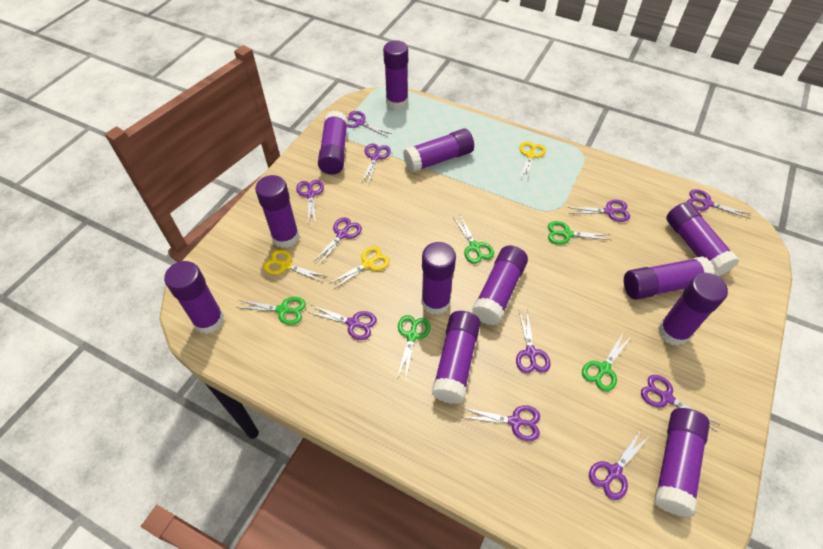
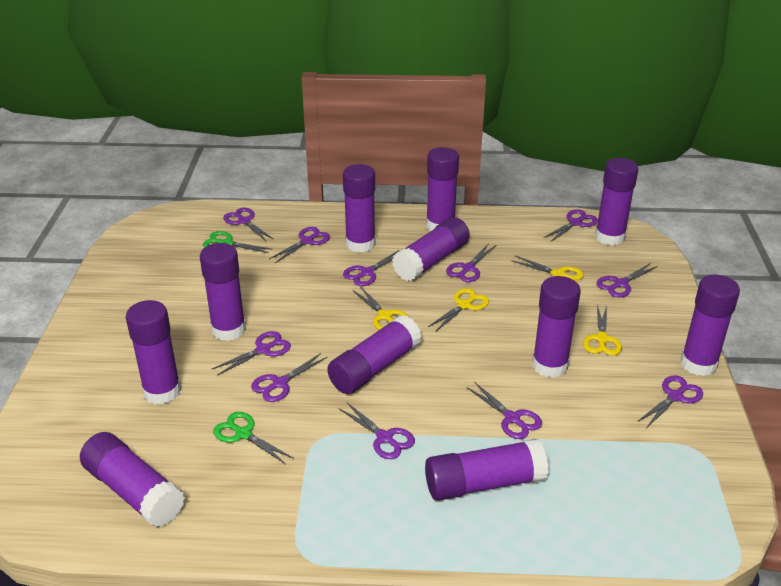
green scissors: 5 -> 2
purple glue stick: 12 -> 11
yellow scissors: 3 -> 4

